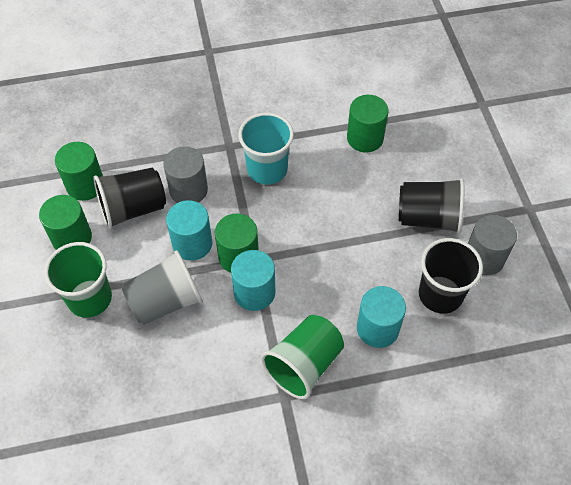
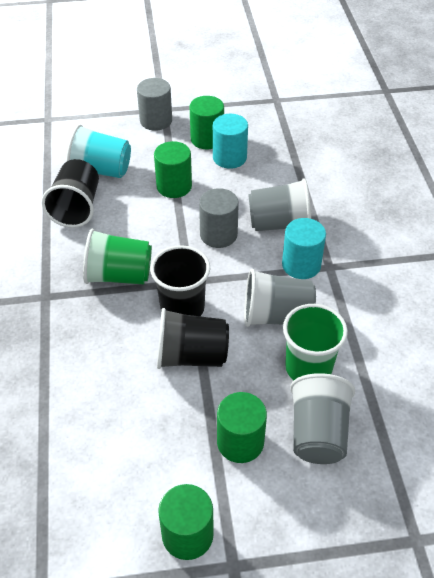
grey cup: 1 -> 3
turquoise cylinder: 3 -> 2

